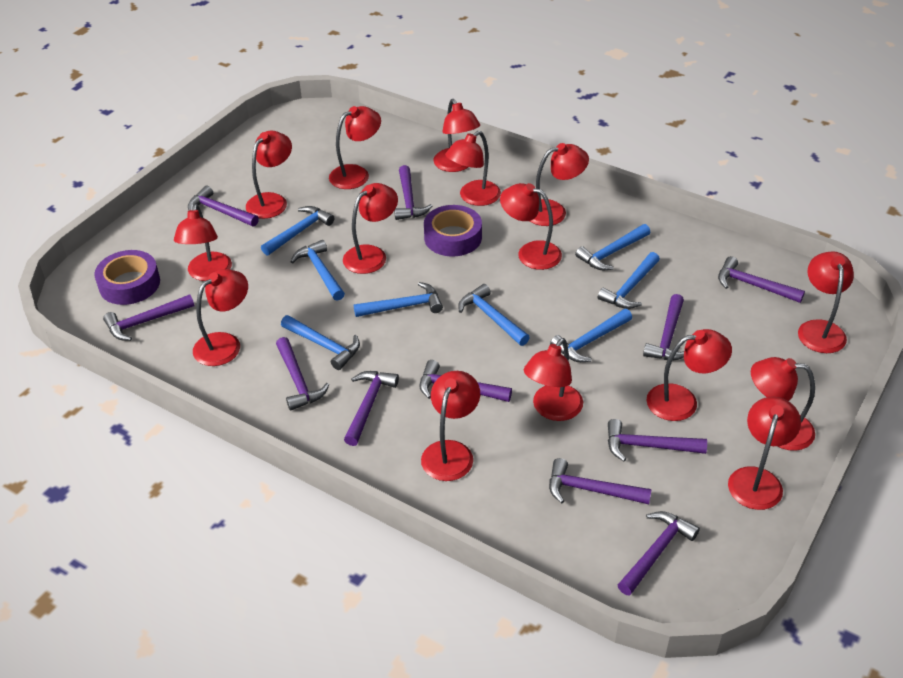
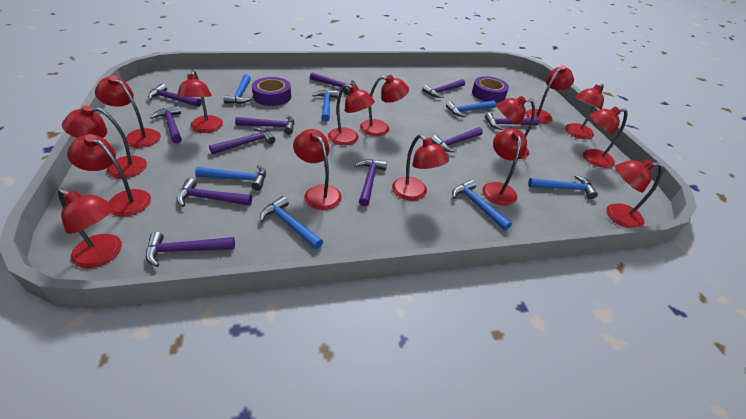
blue hammer: 8 -> 7

